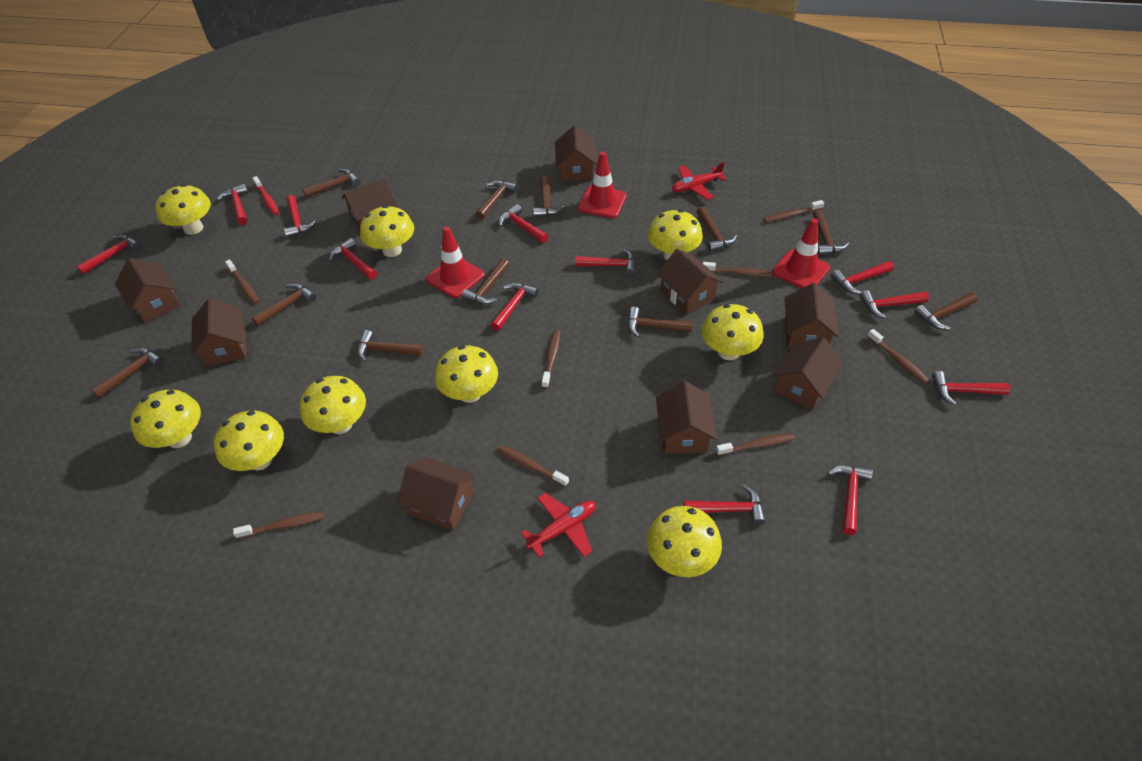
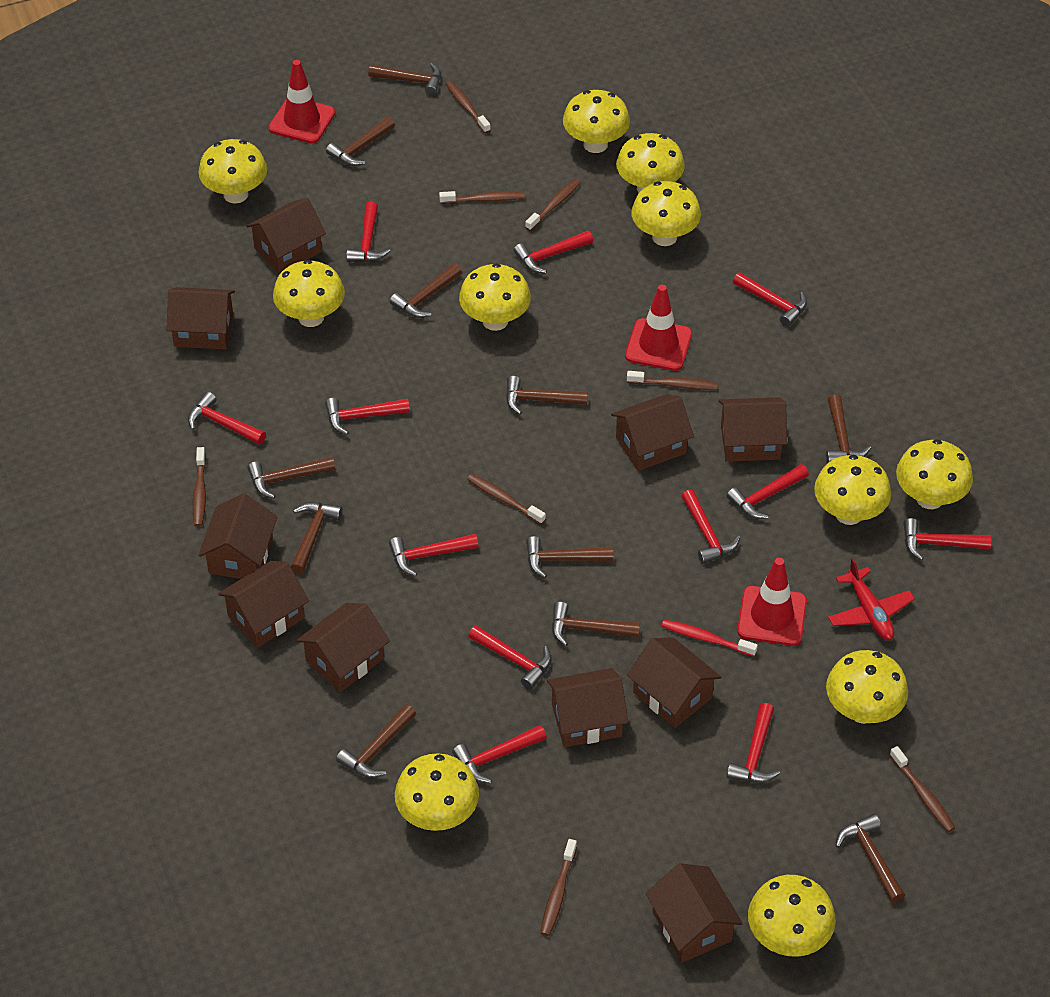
brown house: 9 -> 10
red plane: 2 -> 1
yellow mushroom: 9 -> 11

